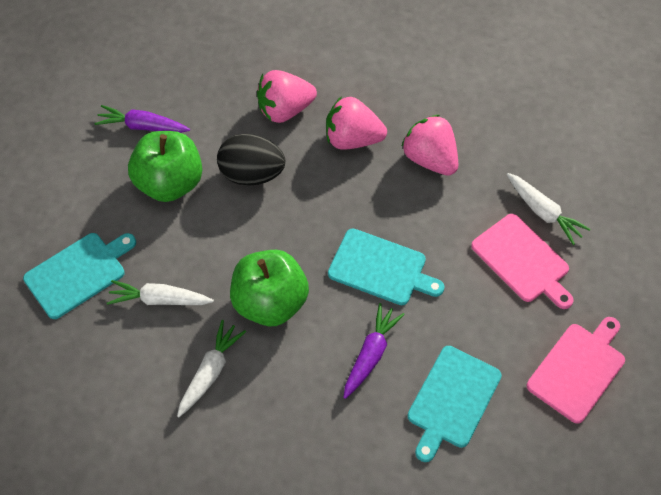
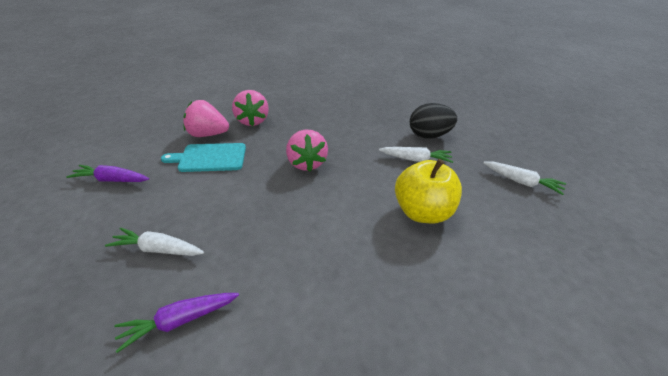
green apple: 2 -> 0
pink cutting board: 2 -> 0
turquoise cutting board: 3 -> 1
yellow apple: 0 -> 1

